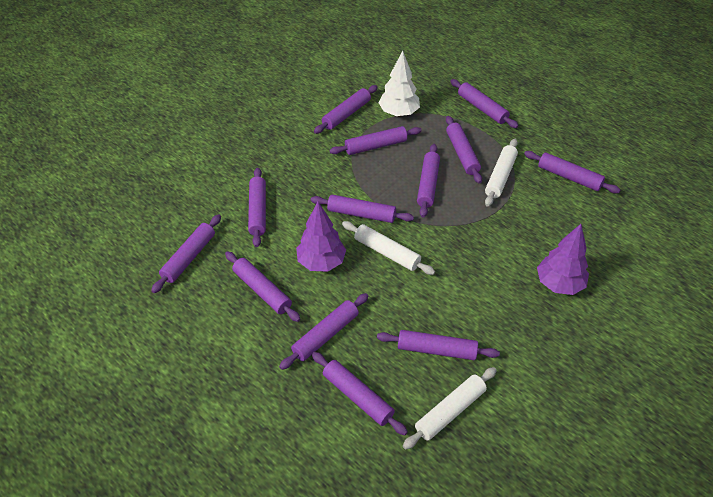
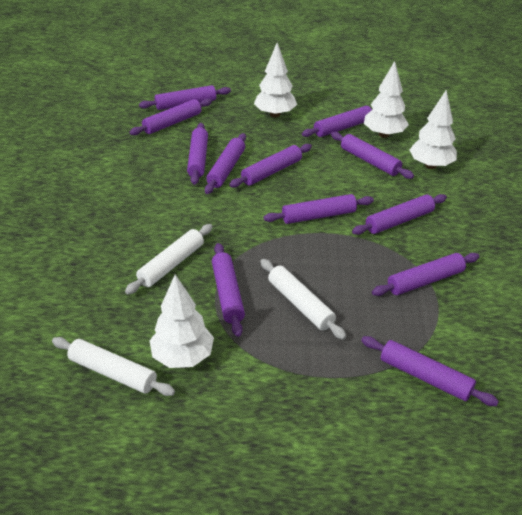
purple rolling pin: 13 -> 12
purple tree: 2 -> 0
white tree: 1 -> 4

